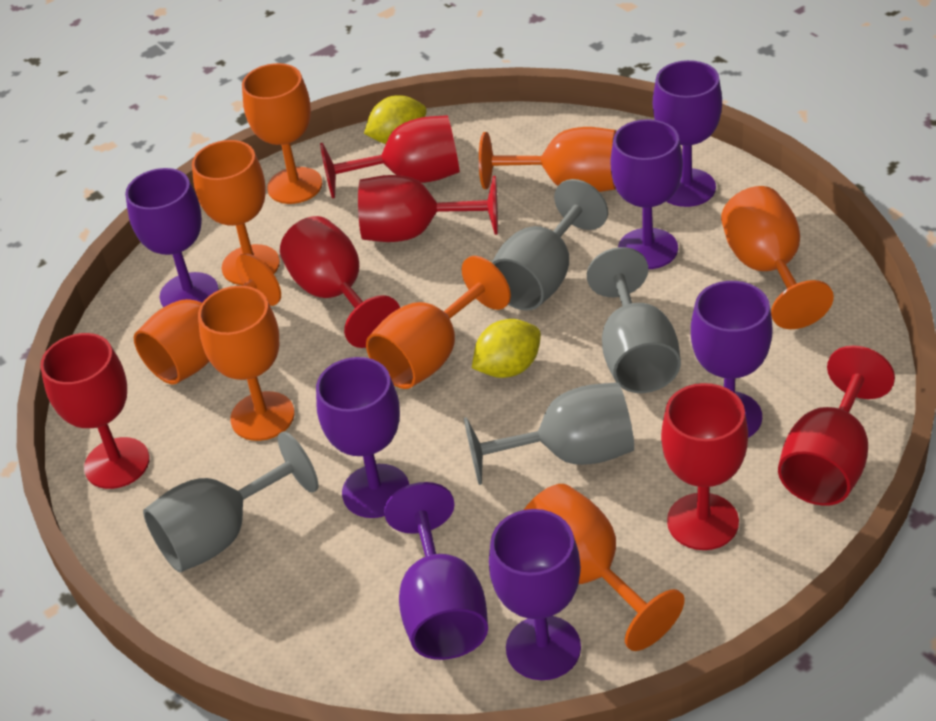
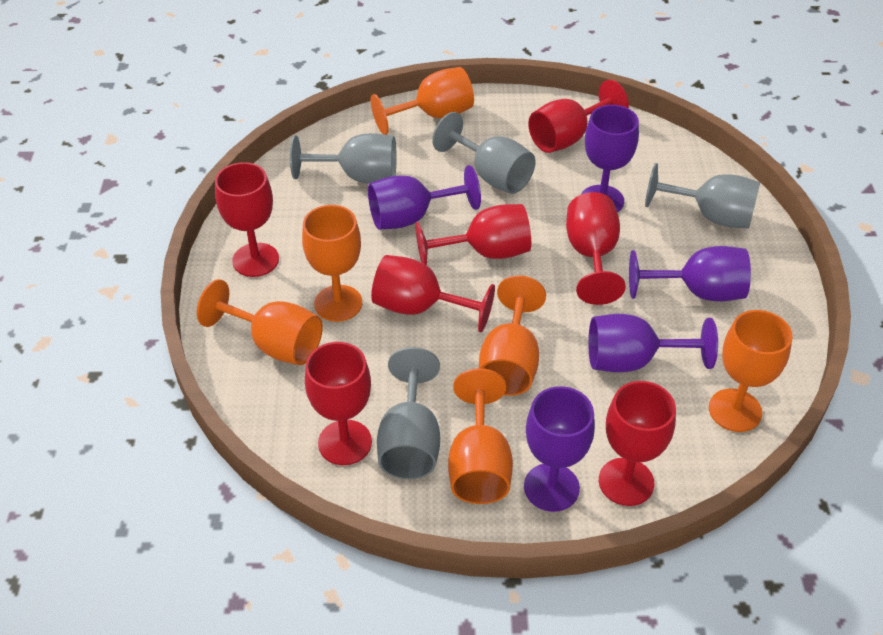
orange goblet: 8 -> 6
purple goblet: 7 -> 5
red goblet: 6 -> 7
yellow lemon: 2 -> 0

